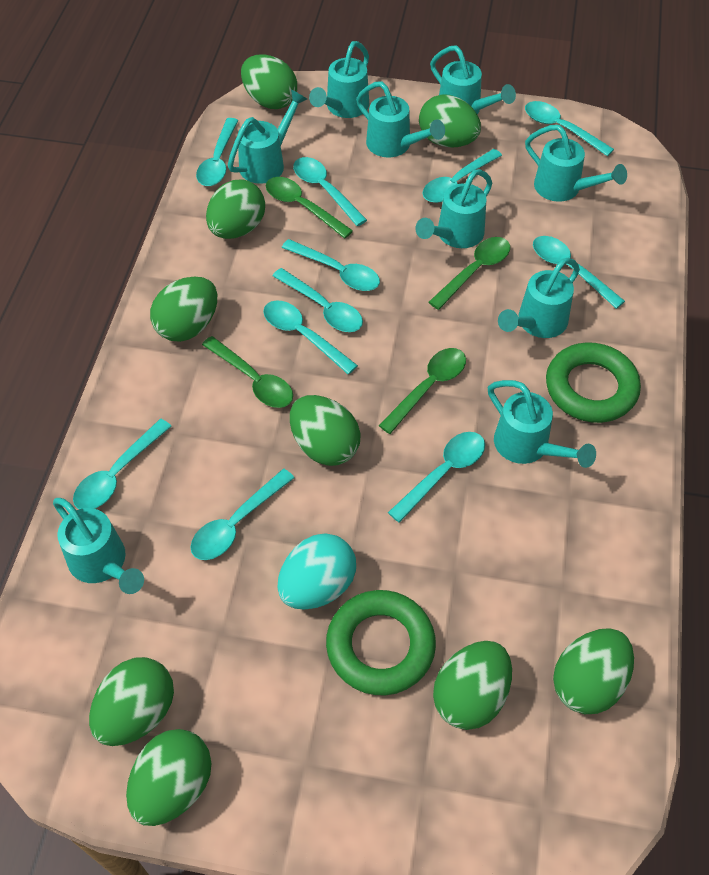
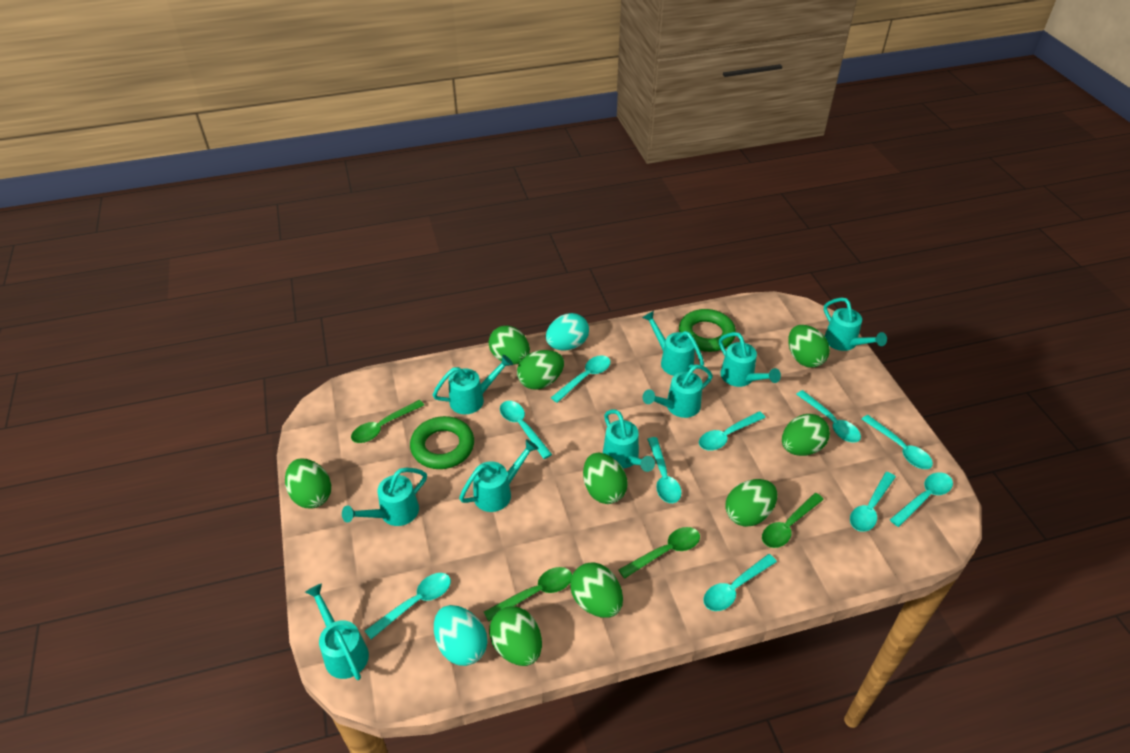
turquoise egg: 1 -> 2
turquoise spoon: 11 -> 10

